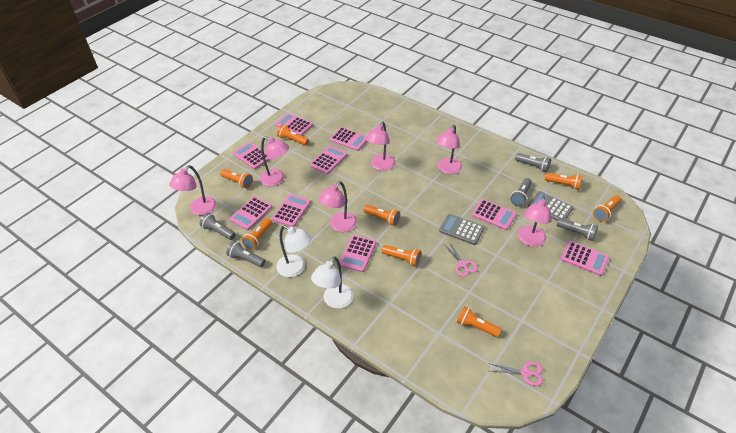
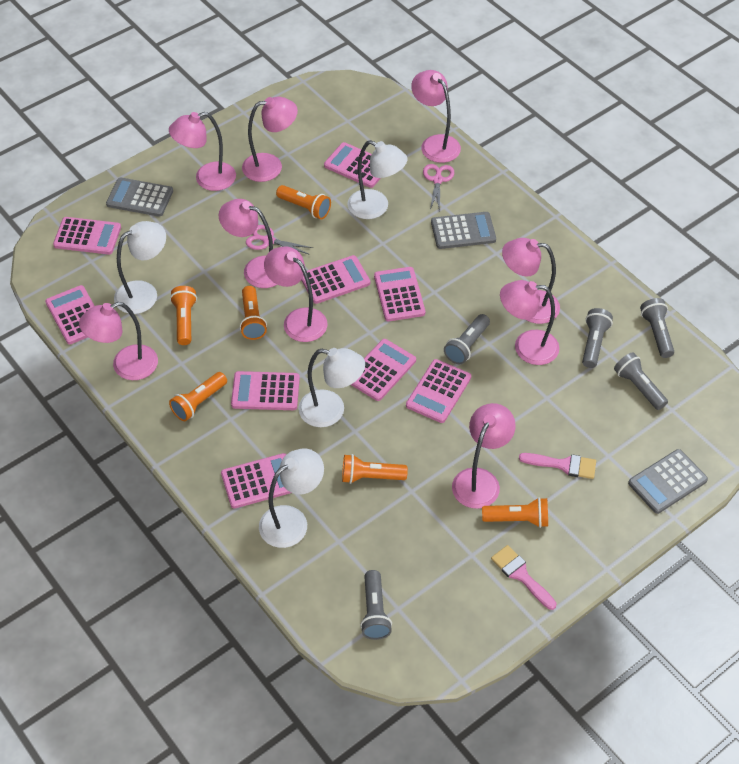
grey calculator: 2 -> 3
orange flashlight: 8 -> 6
pink brush: 0 -> 2
pink lamp: 6 -> 9
white lamp: 2 -> 4

